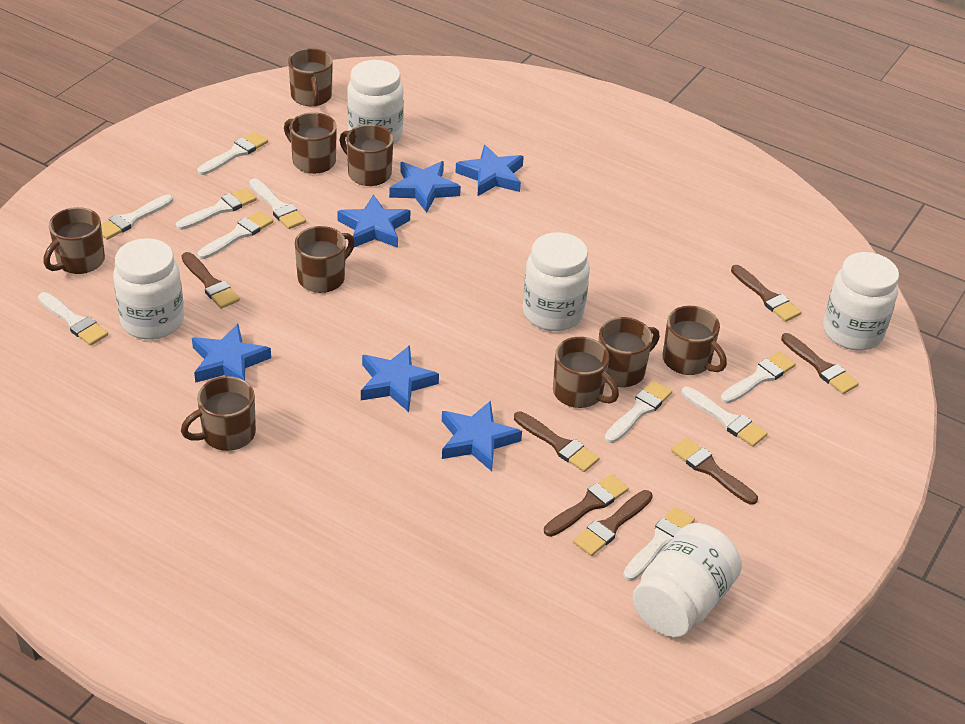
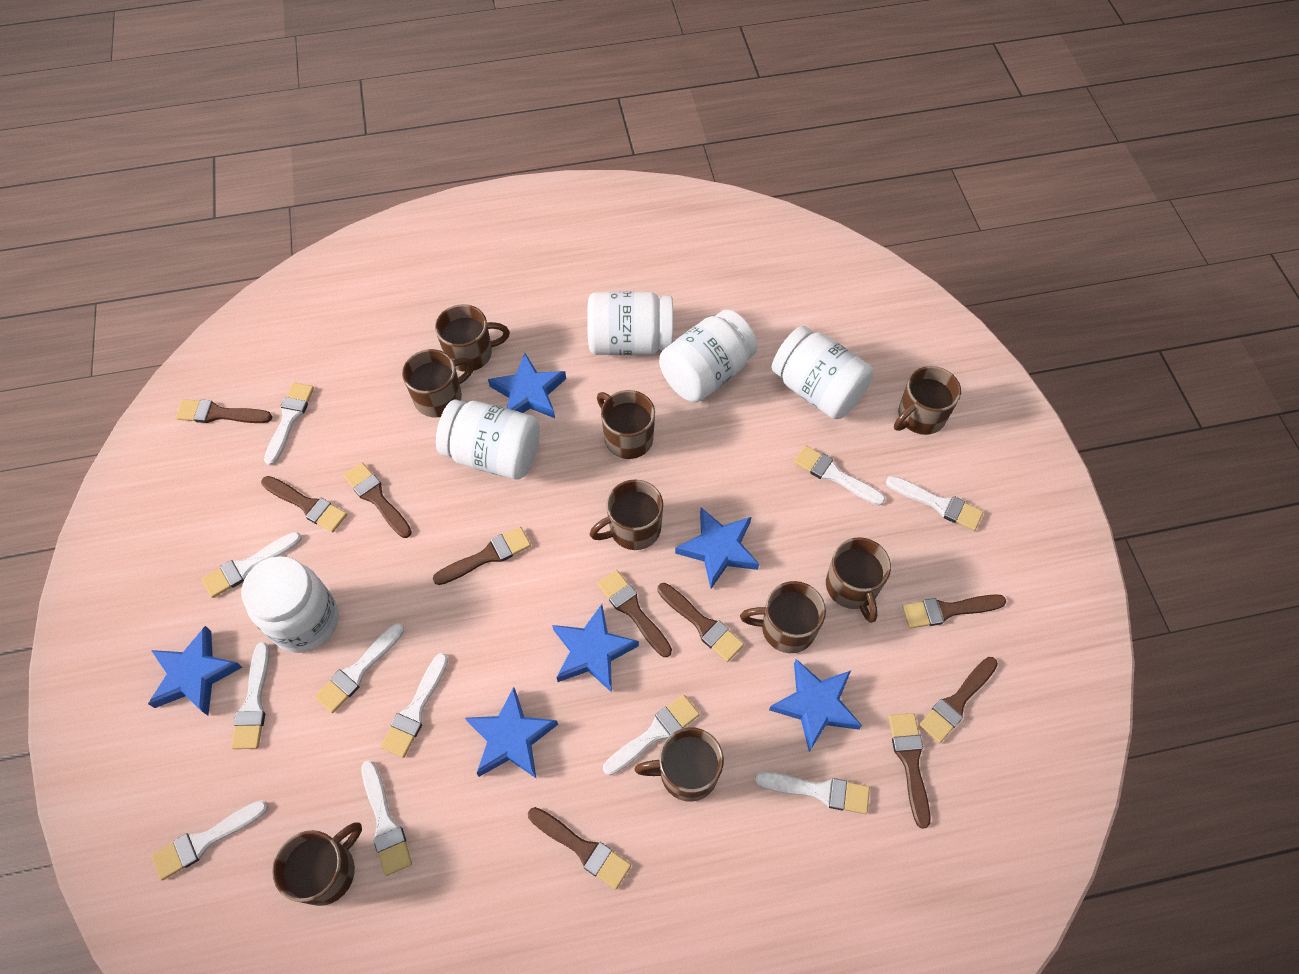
brown brush: 7 -> 10
white brush: 10 -> 11

